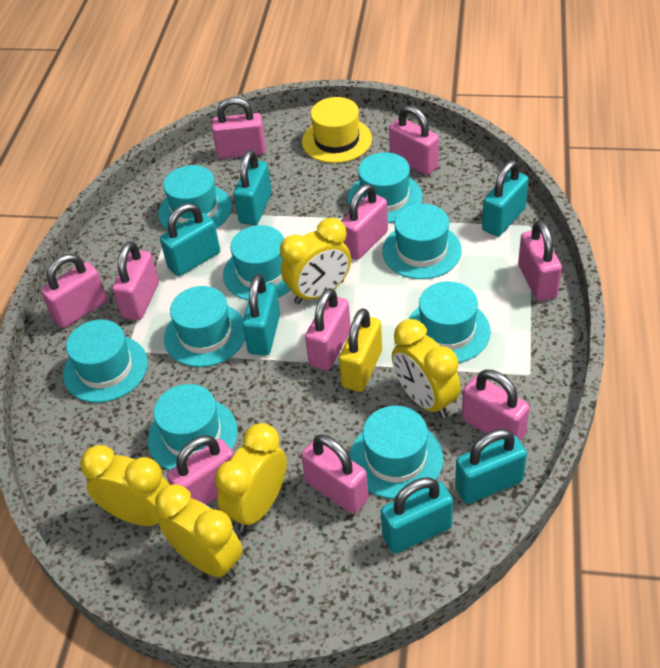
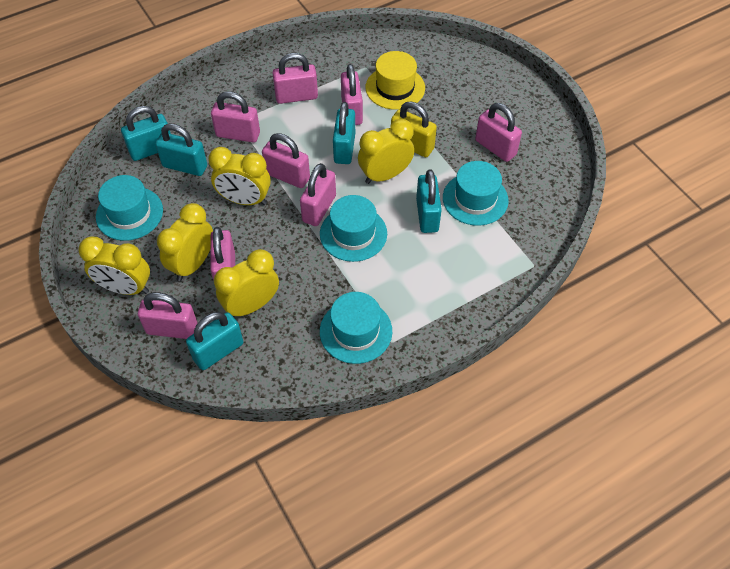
pink padlock: 10 -> 8
turquoise hat: 9 -> 4
turquoise padlock: 6 -> 5

